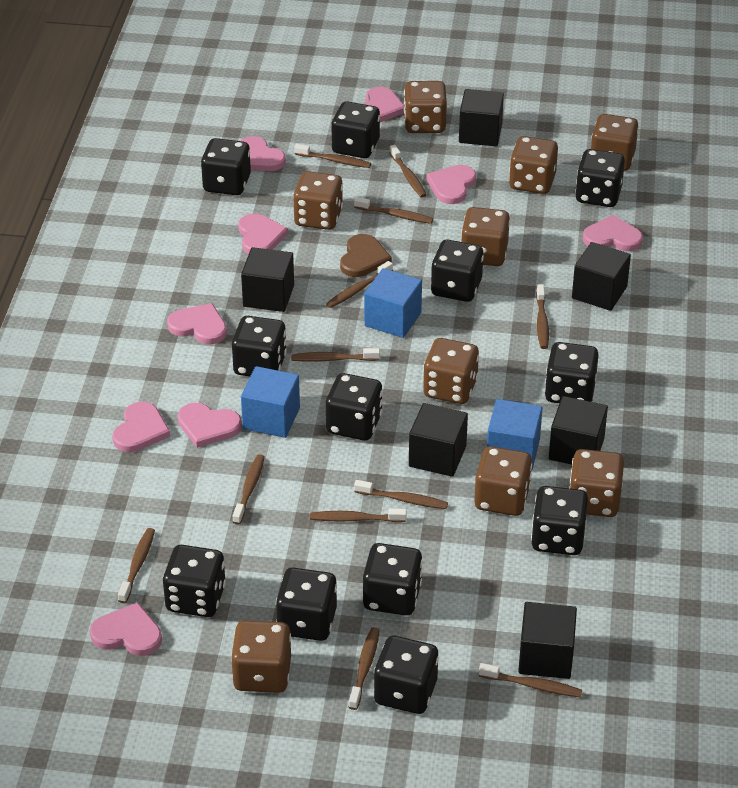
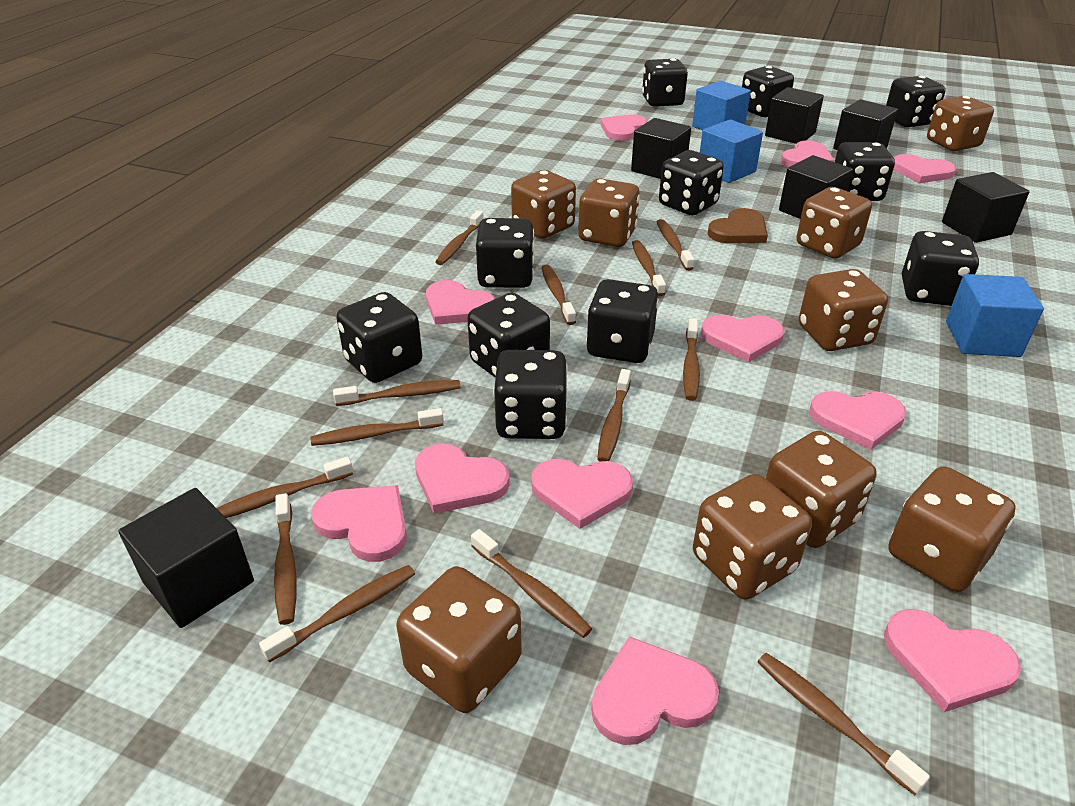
black dice: 12 -> 11
brown toothbrush: 12 -> 13
pink heart: 9 -> 11

